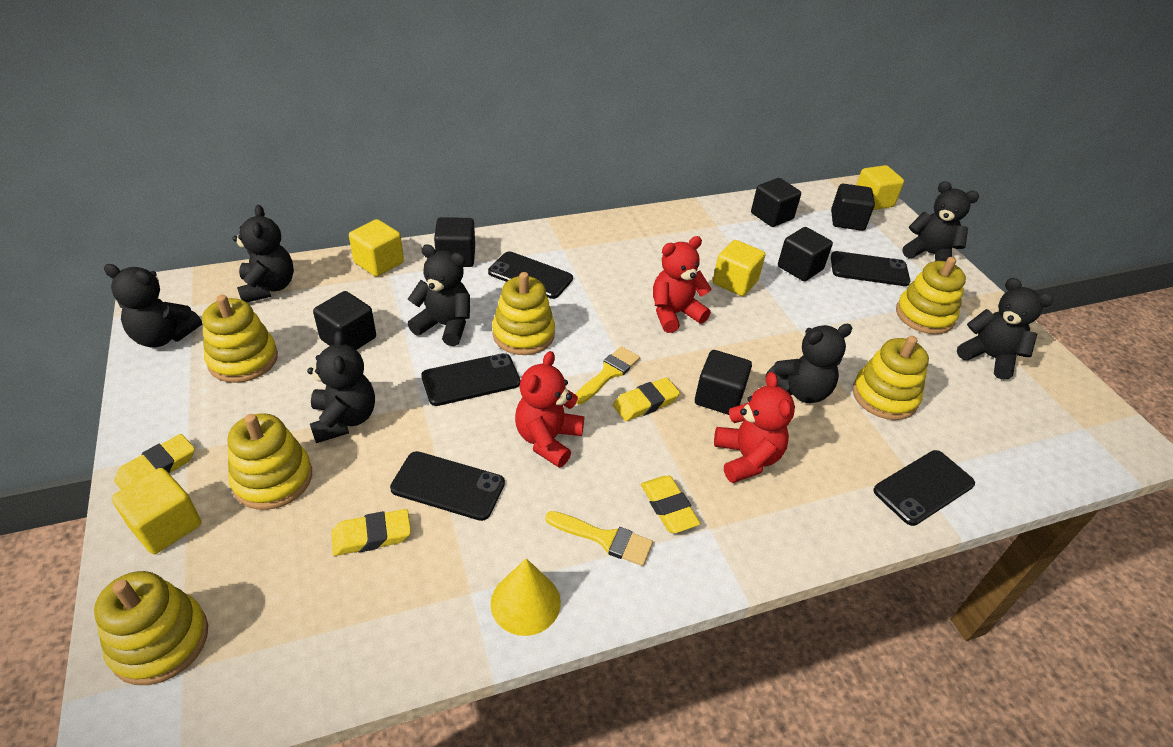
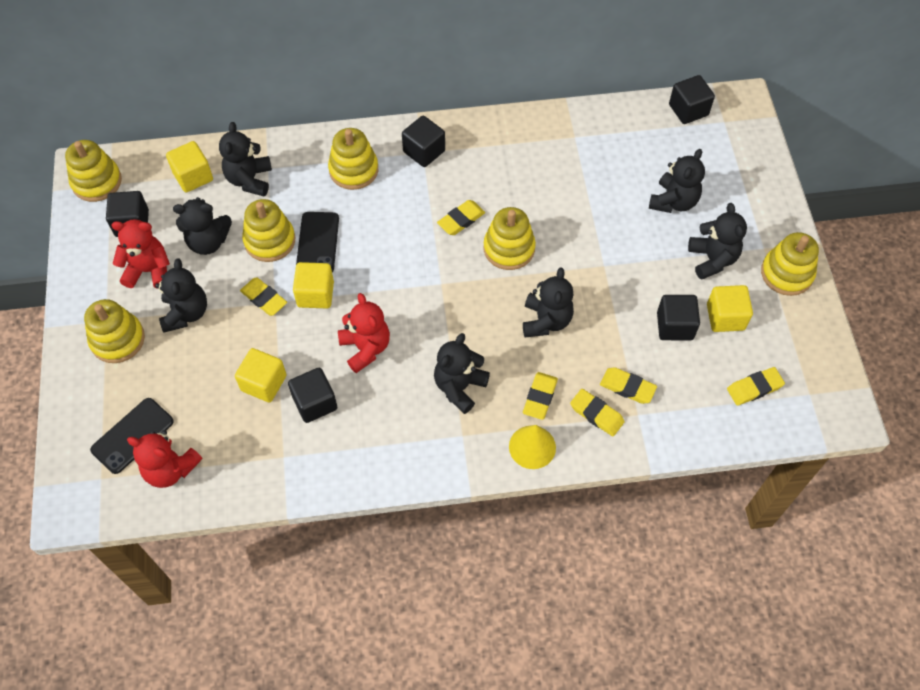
black cube: 6 -> 5
black phone: 5 -> 2
yellow brush: 2 -> 0
yellow eraser: 4 -> 6

